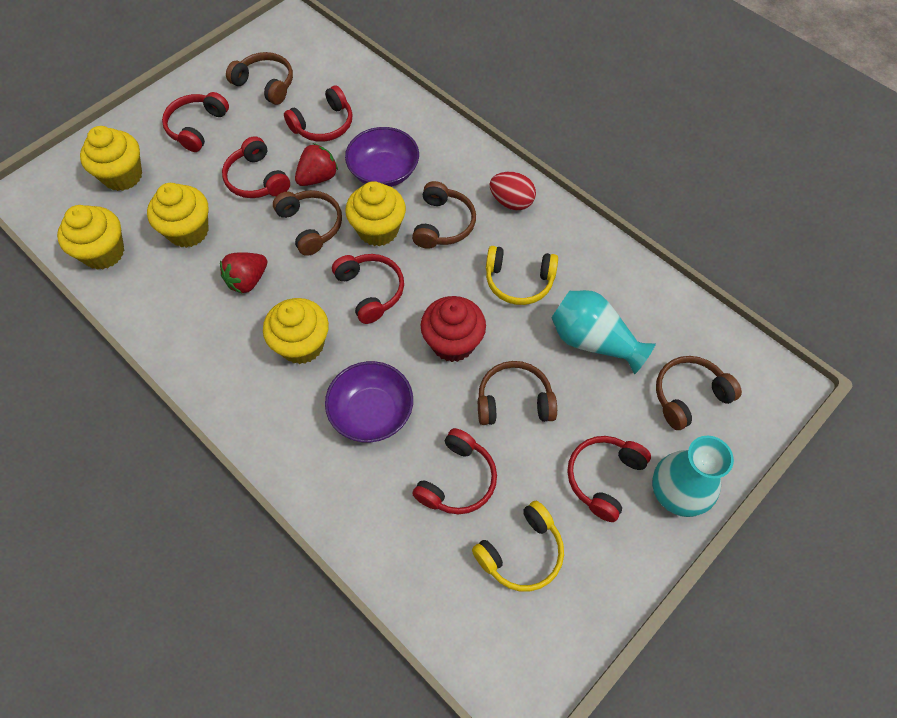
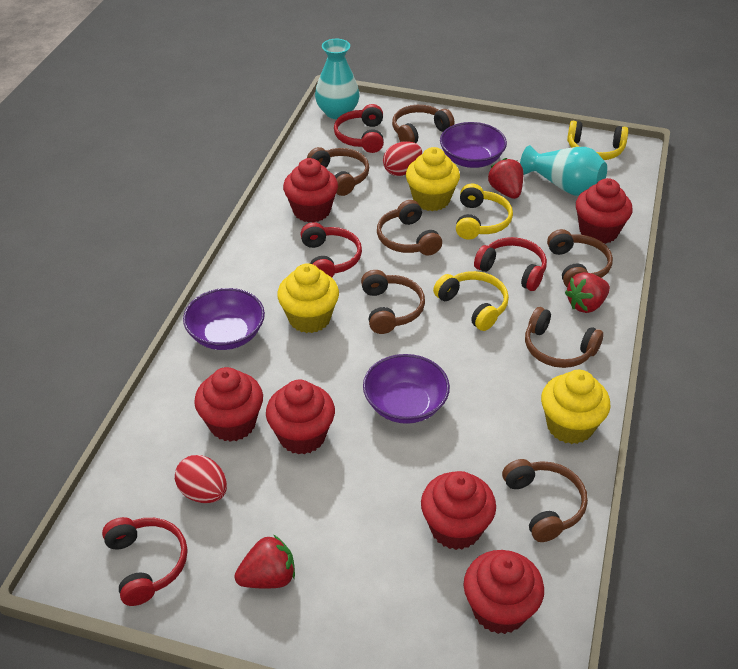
brown headphones: 5 -> 7
purple bowl: 2 -> 3
red cupcake: 1 -> 6
red egg: 1 -> 2
red headphones: 6 -> 4
red strawberry: 2 -> 3
yellow cupcake: 5 -> 3
yellow headphones: 2 -> 3

